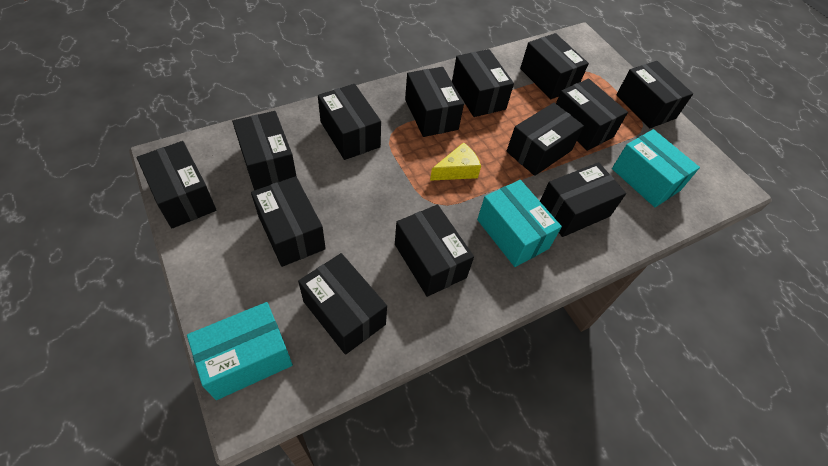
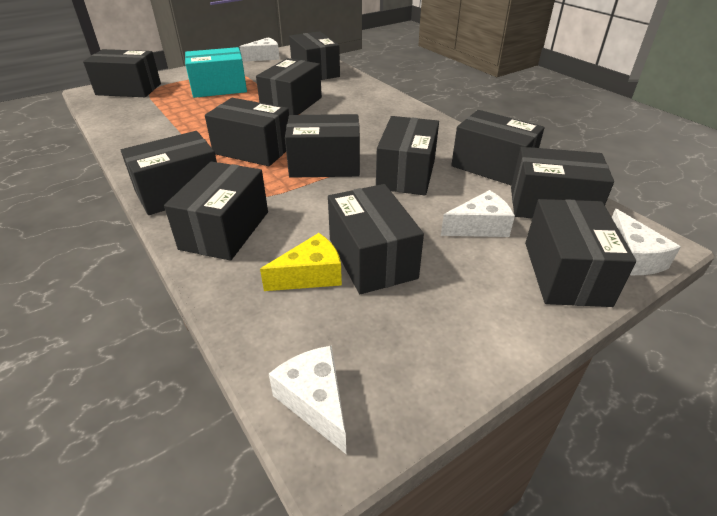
black box: 13 -> 12
turquoise box: 3 -> 1
white cheese: 0 -> 4

